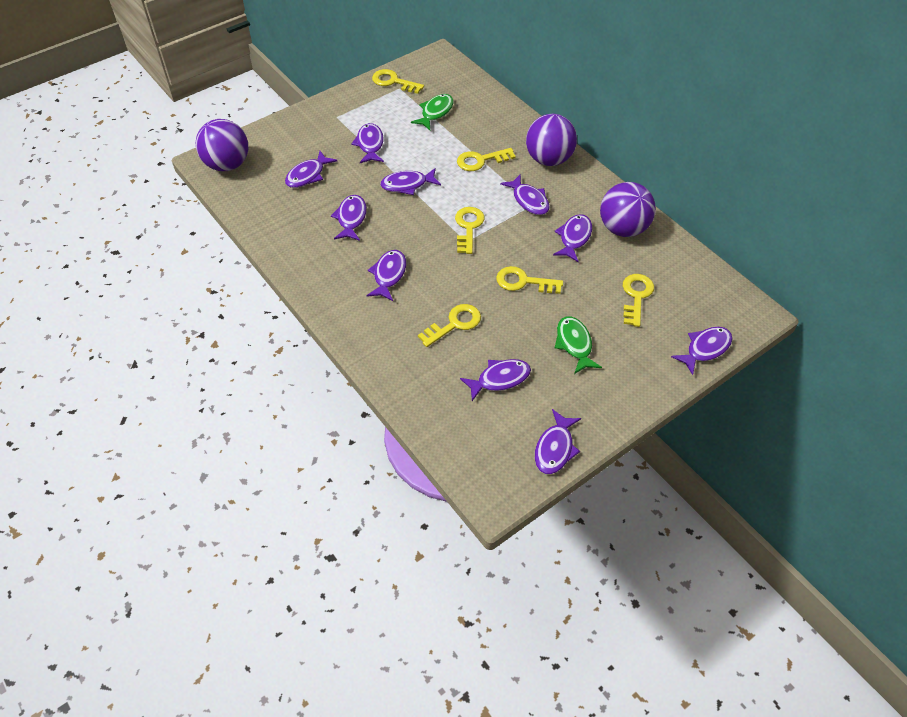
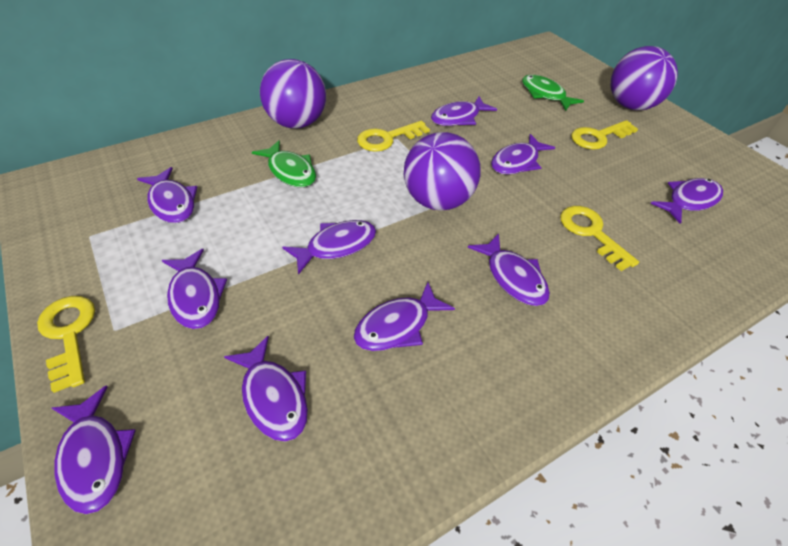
yellow key: 6 -> 4

